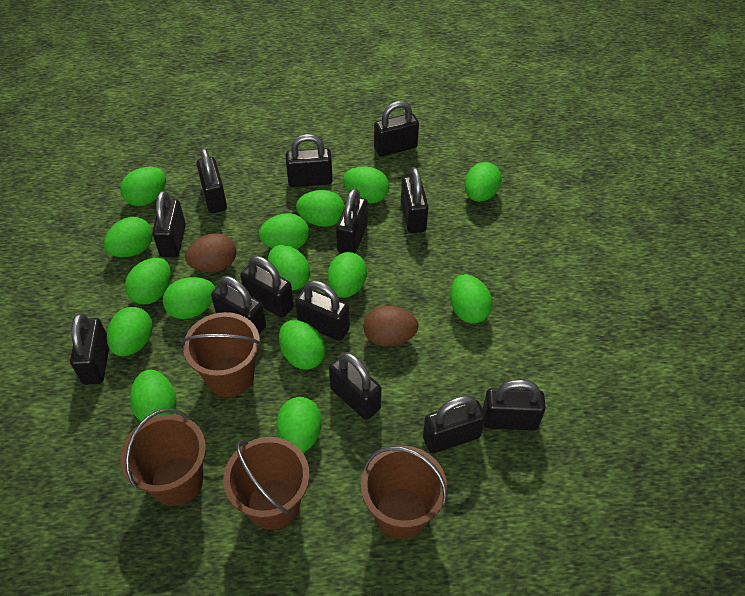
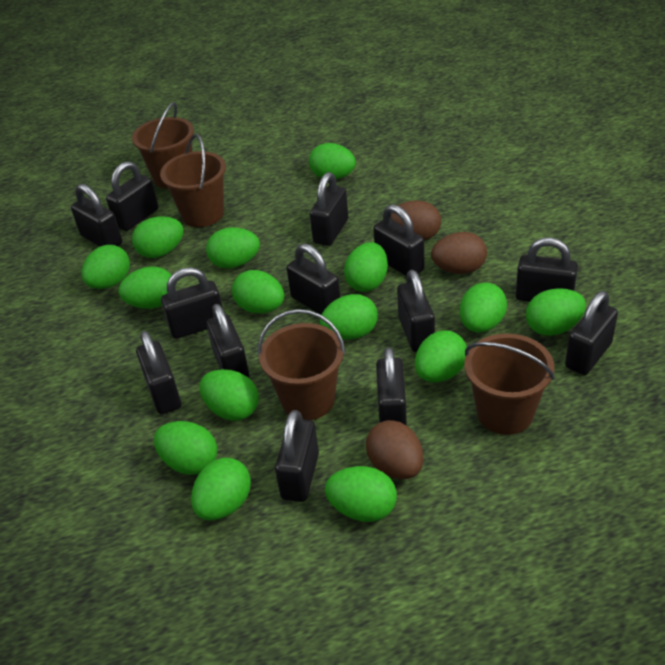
brown egg: 2 -> 3

